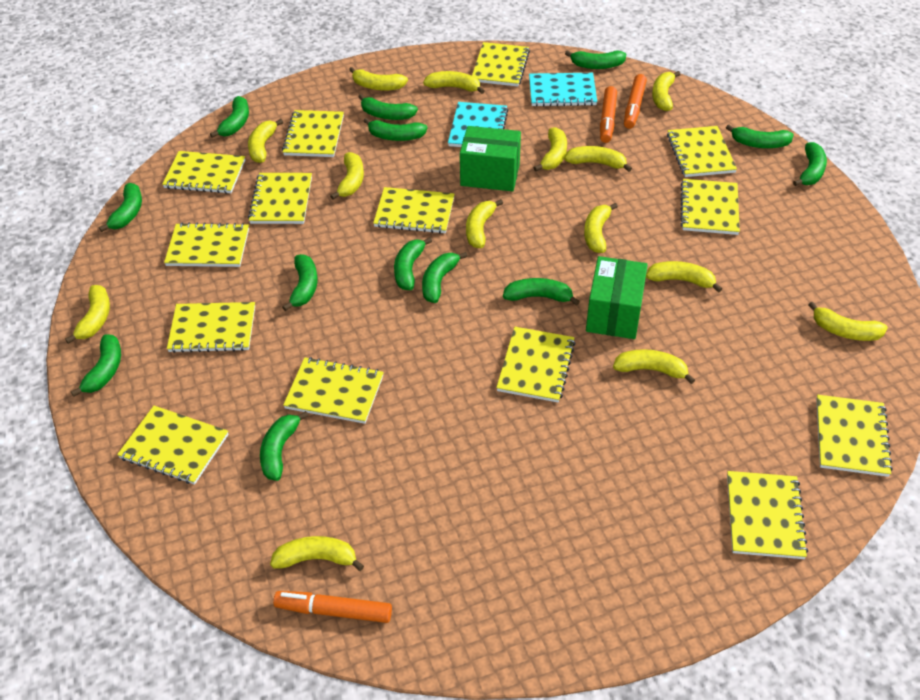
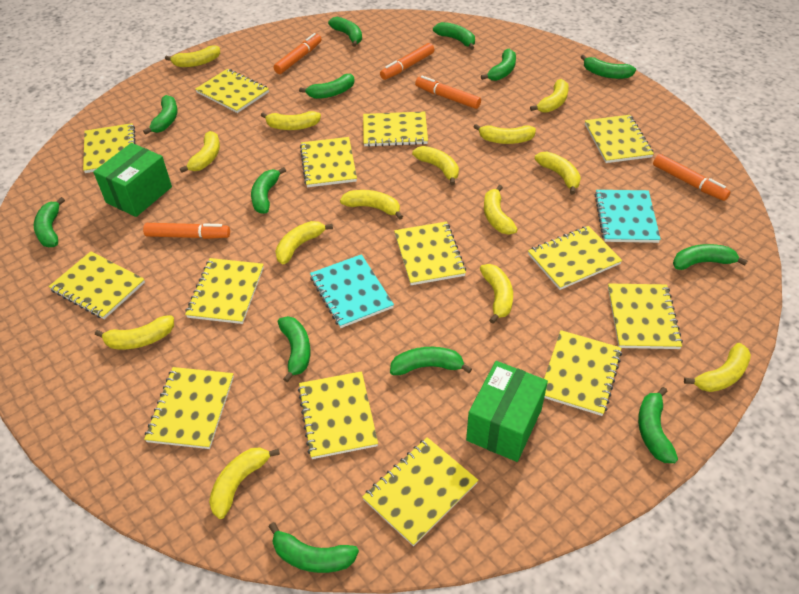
orange marker: 3 -> 5

